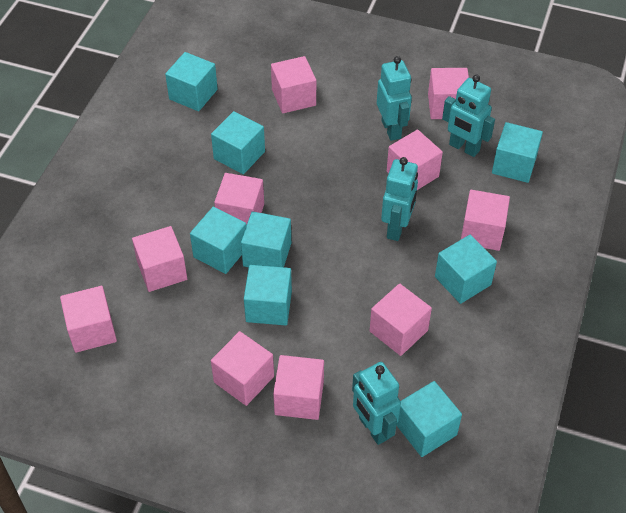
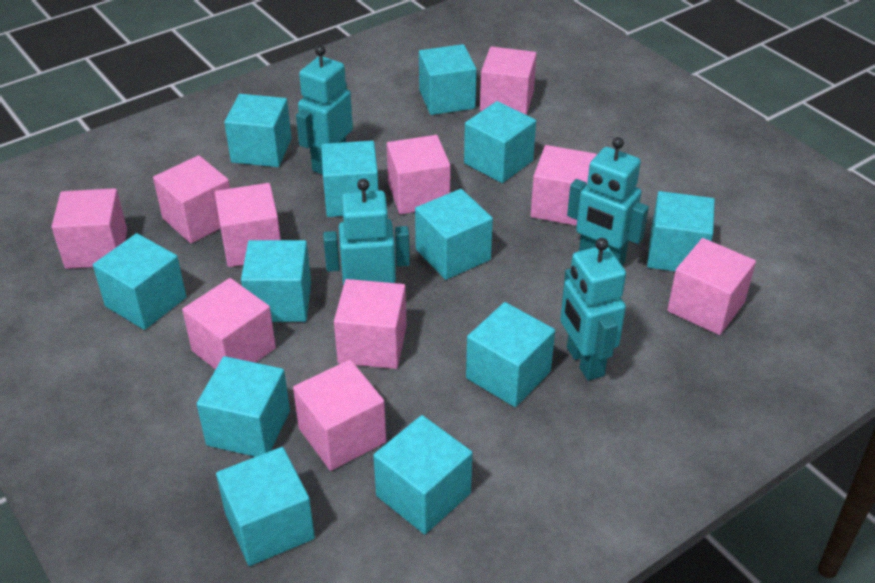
turquoise cube: 8 -> 12

